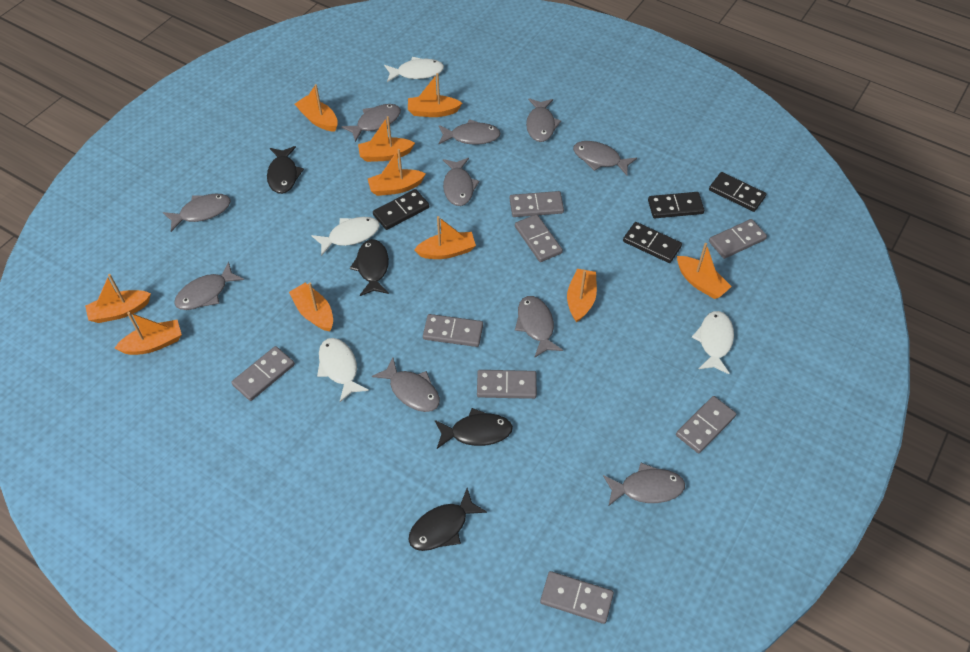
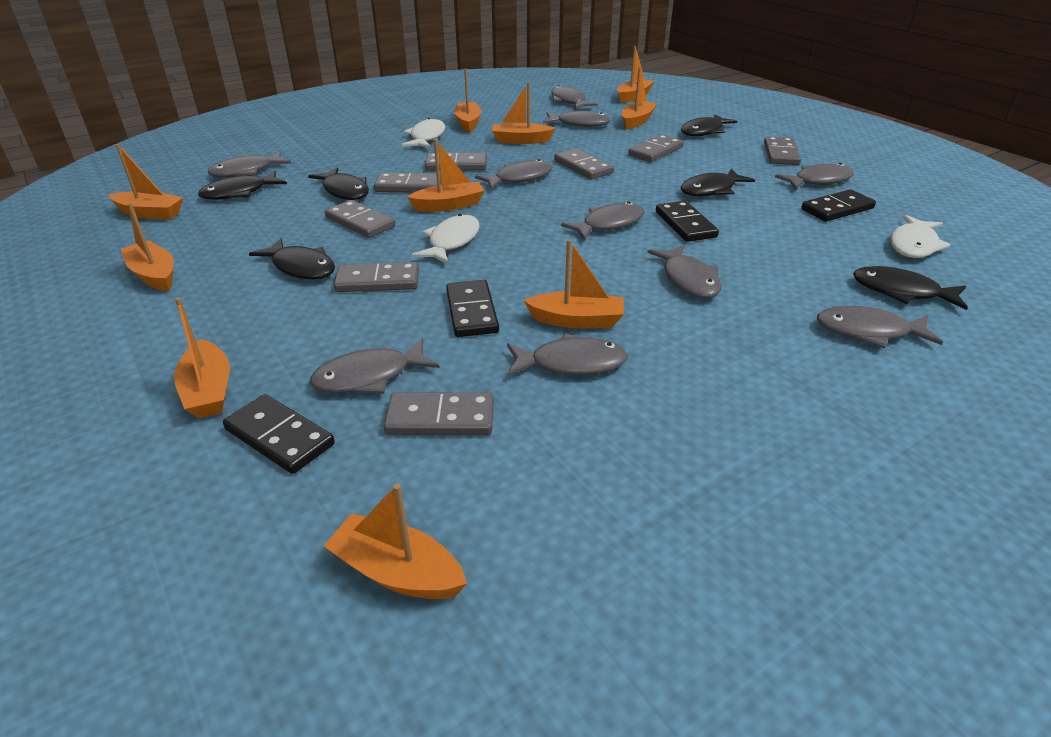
black fish: 4 -> 6
white fish: 4 -> 3

